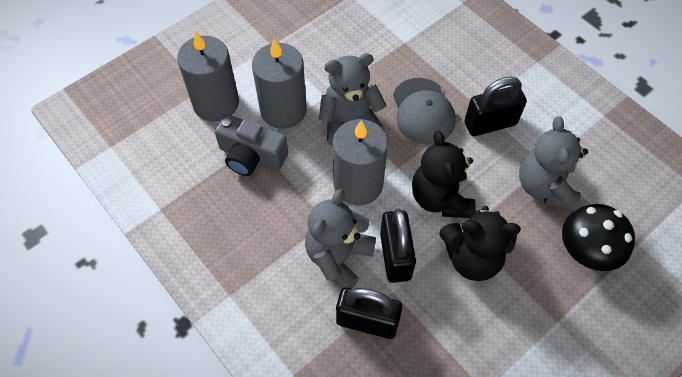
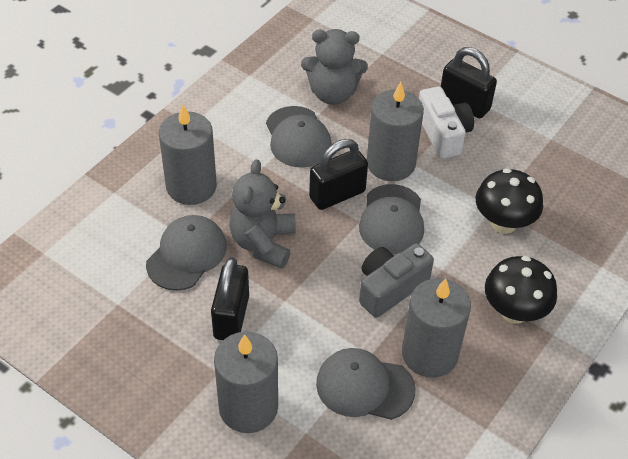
black mushroom: 1 -> 2
black teddy bear: 2 -> 0
grey candle: 3 -> 4
grey cap: 1 -> 4
grey teddy bear: 3 -> 2
white camera: 0 -> 1

